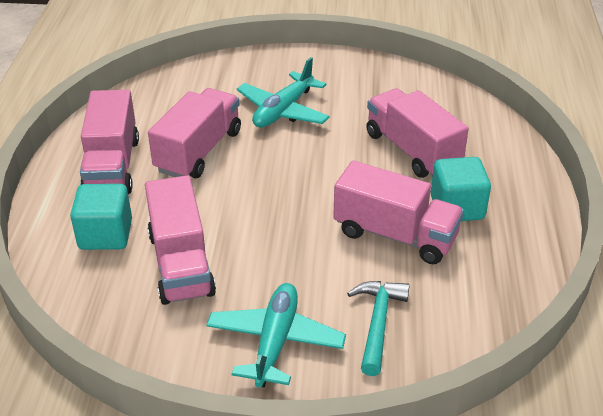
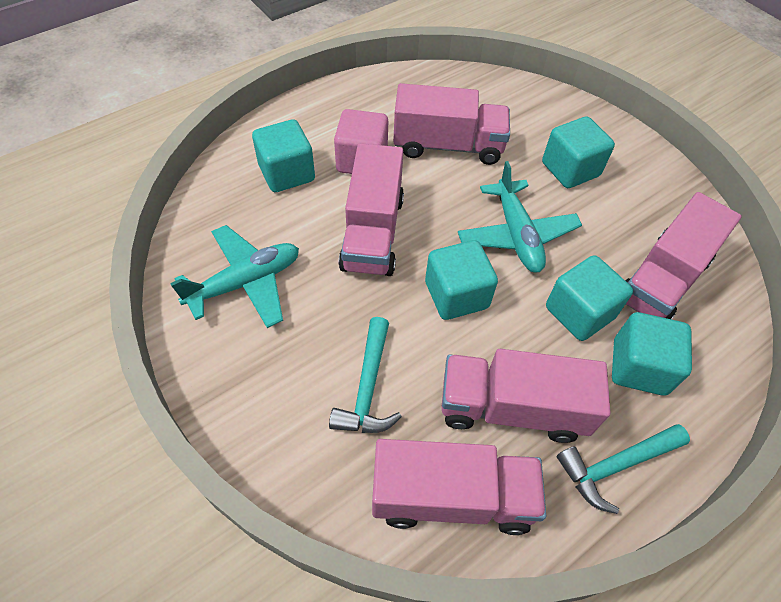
pink cube: 0 -> 1
turquoise cube: 2 -> 5
turquoise hammer: 1 -> 2

